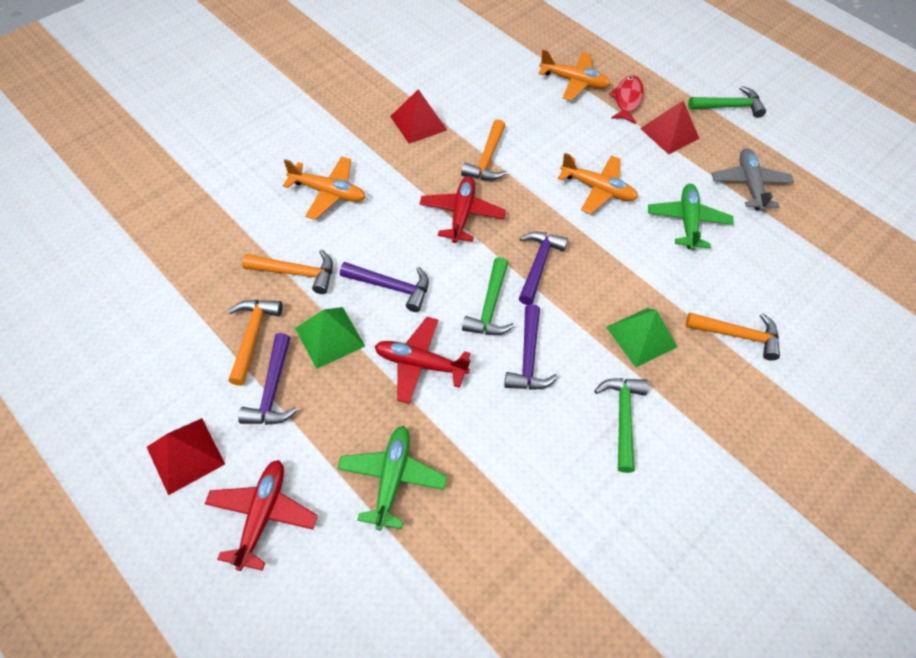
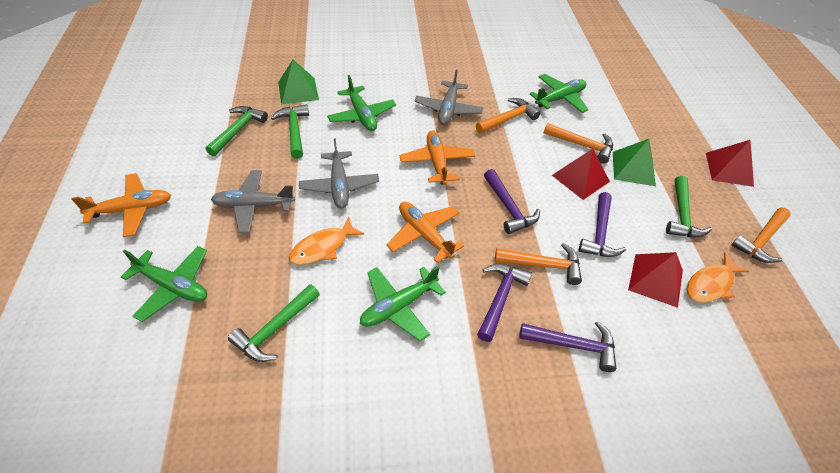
green hammer: 3 -> 4
green plane: 2 -> 4
grey plane: 1 -> 3
orange fish: 0 -> 2
red fish: 1 -> 0
red plane: 3 -> 0

